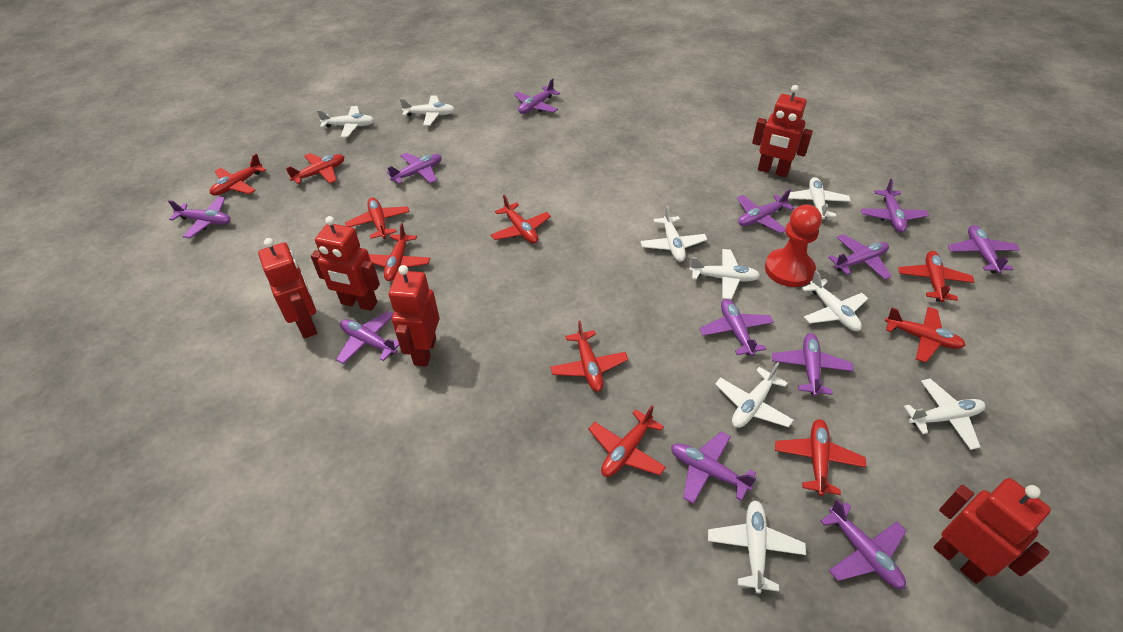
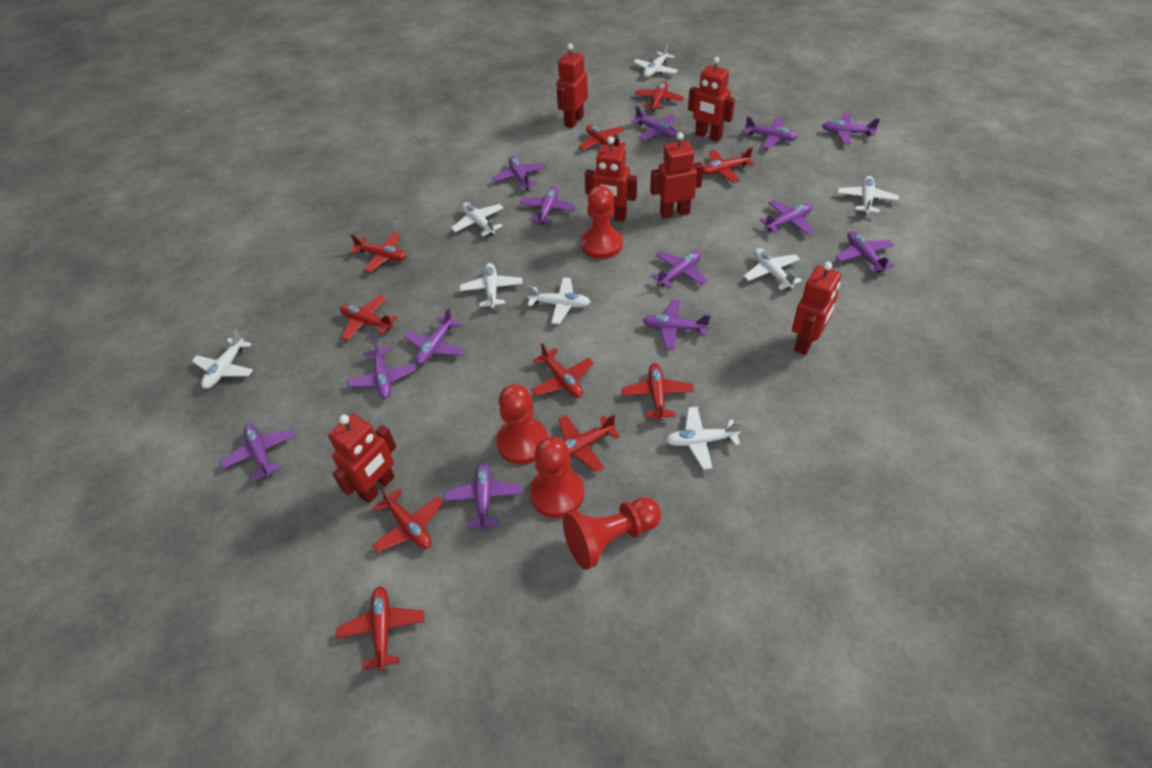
purple plane: 12 -> 13
red pawn: 1 -> 4
red robot: 5 -> 6
white plane: 9 -> 8

